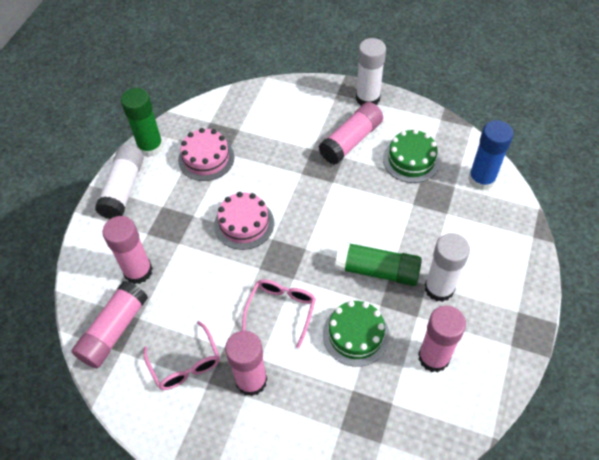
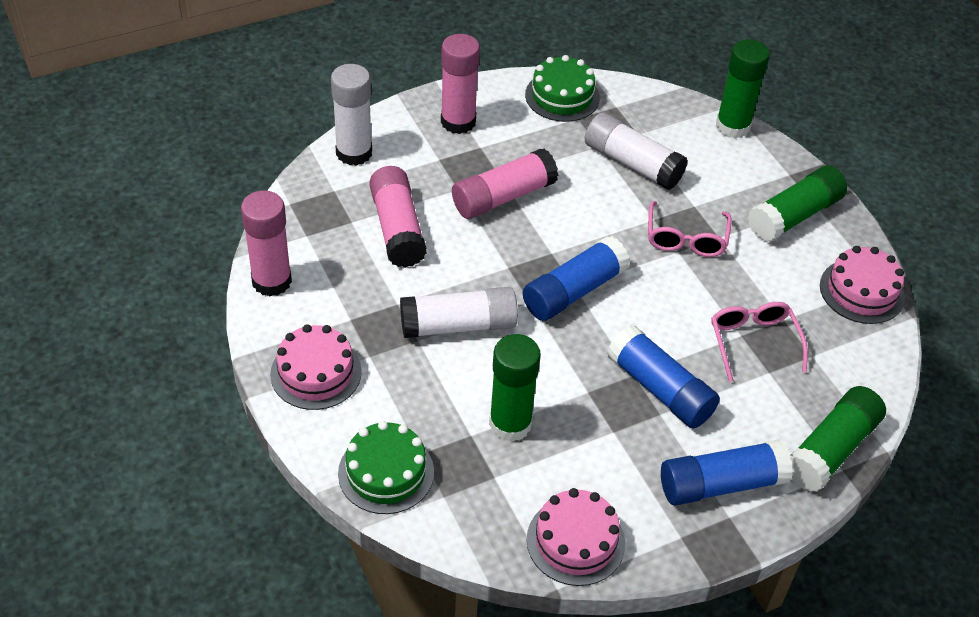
blue glue stick: 1 -> 3
green glue stick: 2 -> 4
pink cake: 2 -> 3
pink glue stick: 5 -> 4

